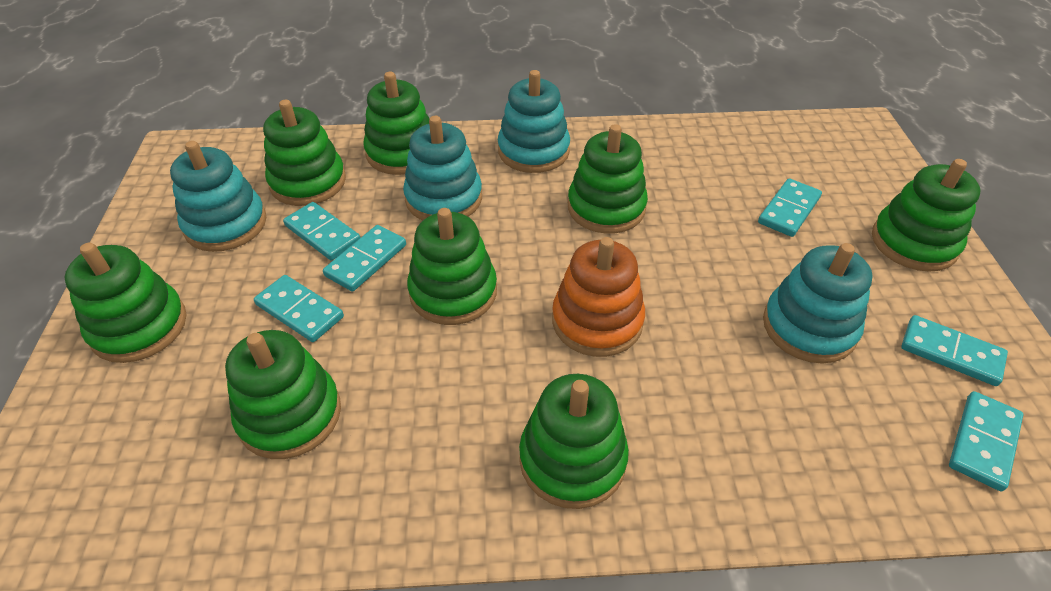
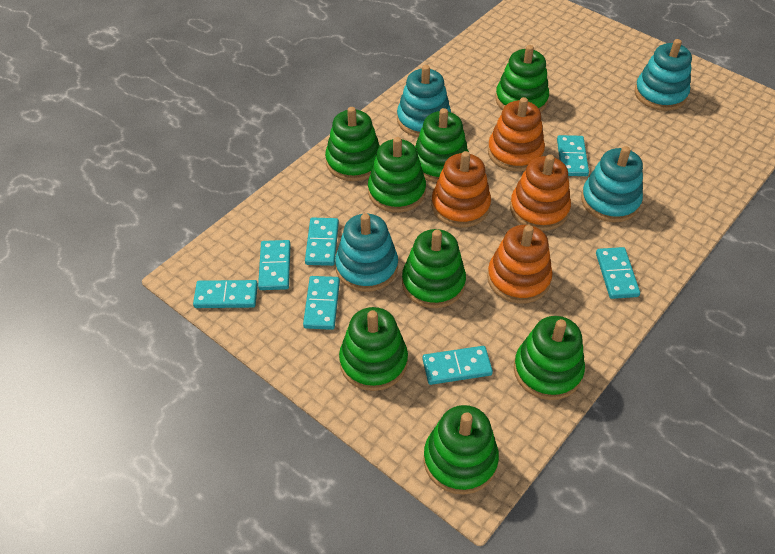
orange stacking toy: 1 -> 4
turquoise domino: 6 -> 7

